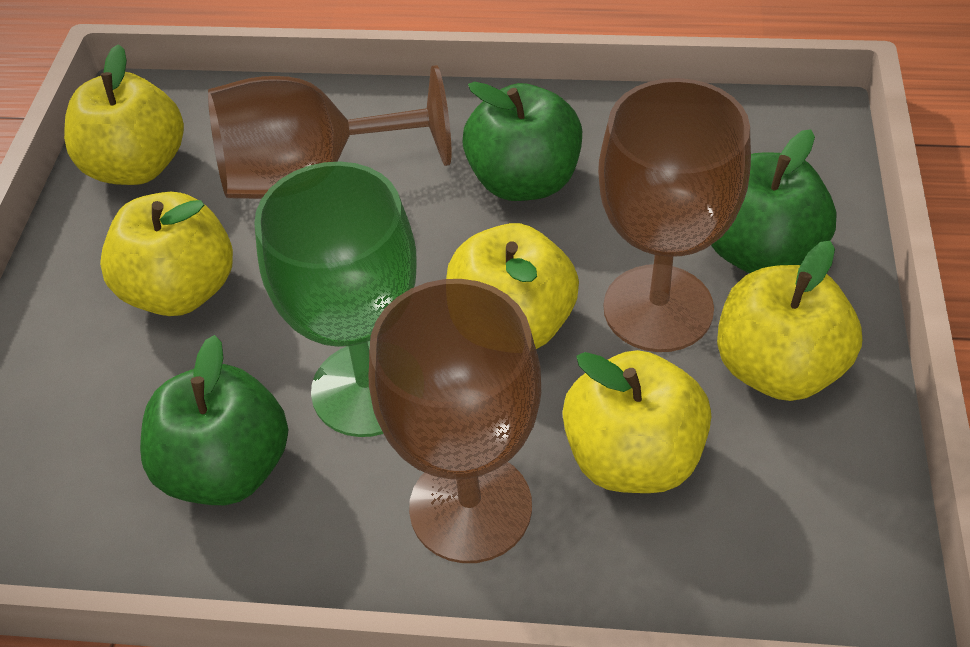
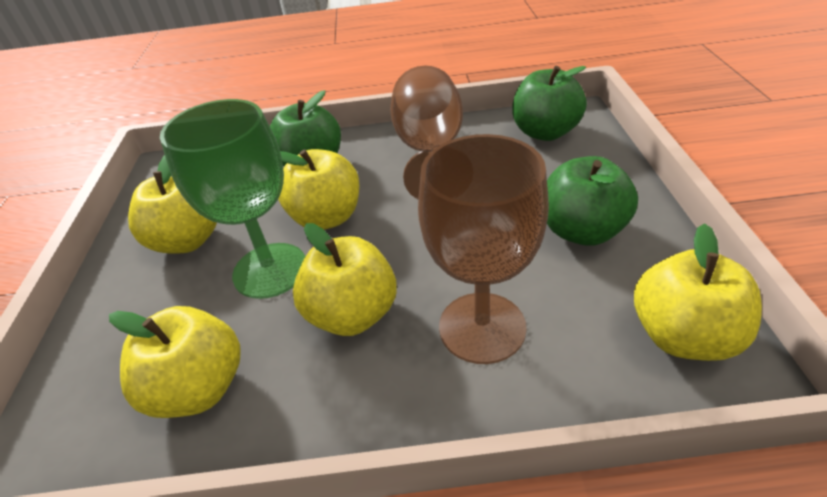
brown goblet: 3 -> 2

